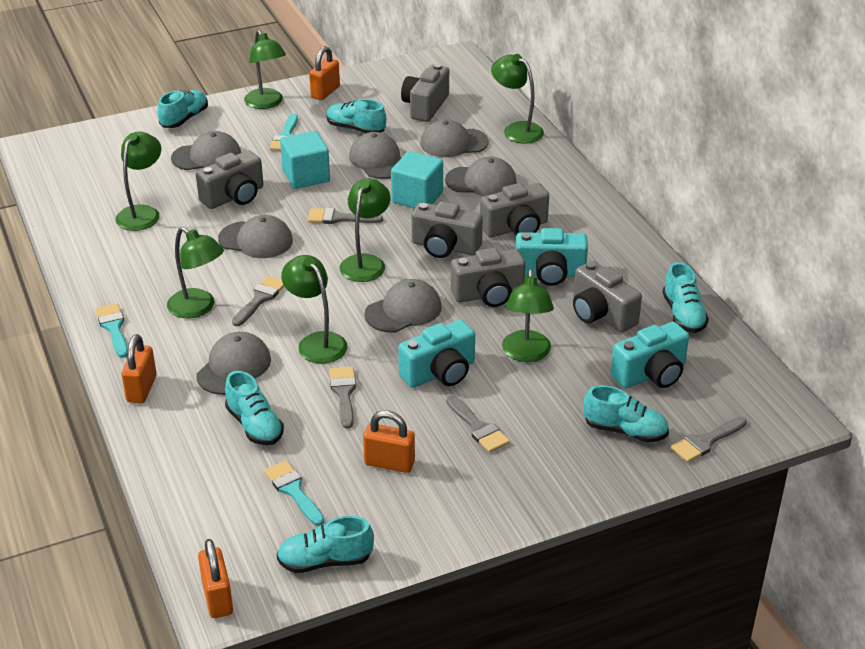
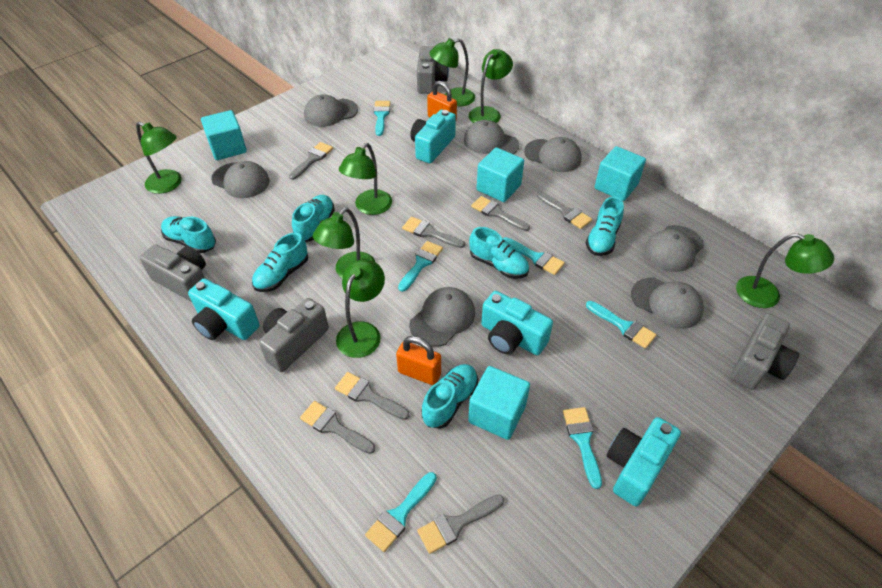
grey brush: 5 -> 7
grey camera: 6 -> 4
orange padlock: 4 -> 2
turquoise brush: 3 -> 6
turquoise camera: 3 -> 4
turquoise cube: 2 -> 4

